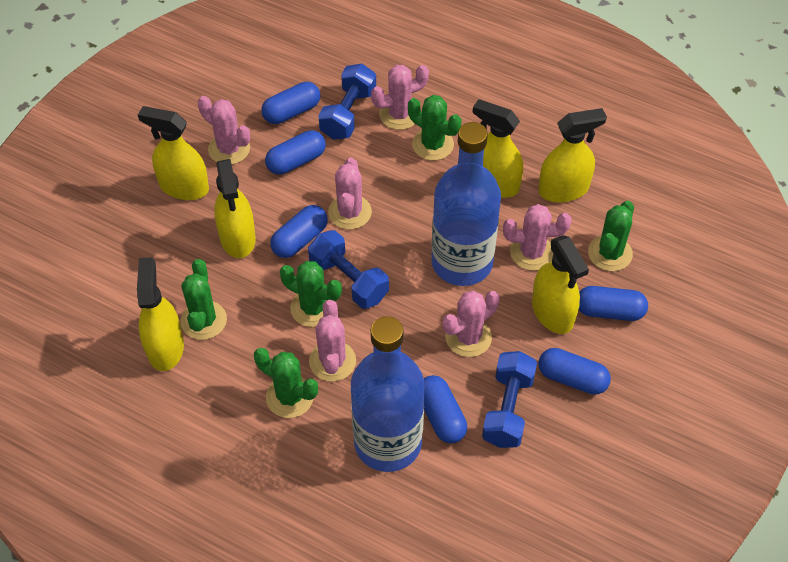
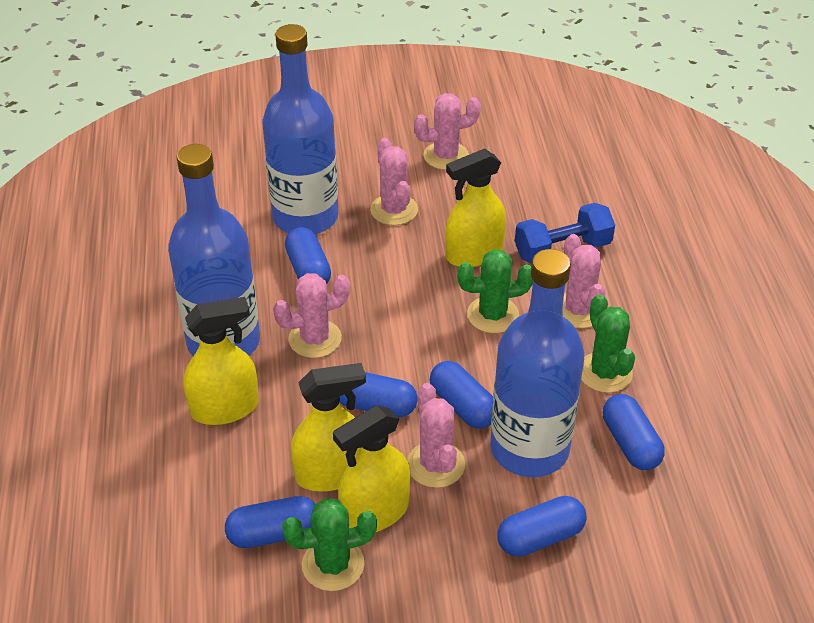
blue bottle: 2 -> 3
blue dumbbell: 3 -> 1
green cactus: 5 -> 3
pink cactus: 6 -> 5
yellow spray bottle: 6 -> 4

